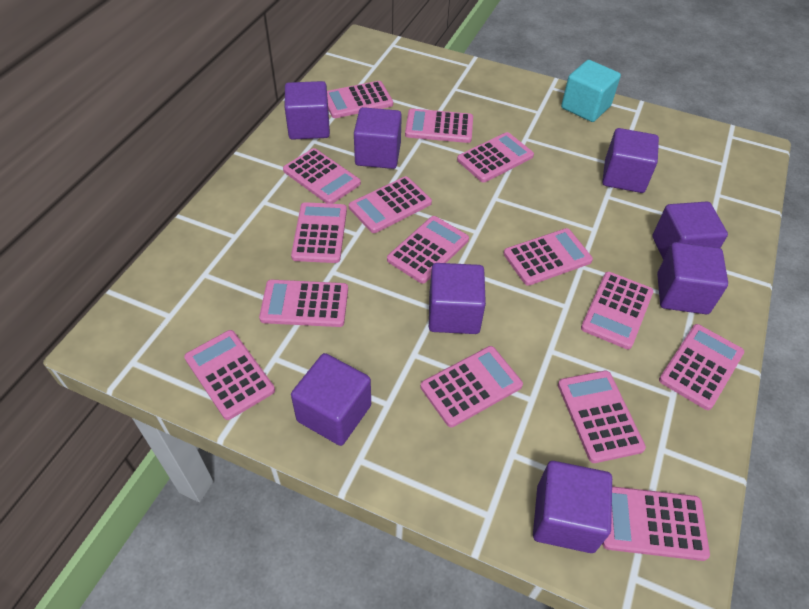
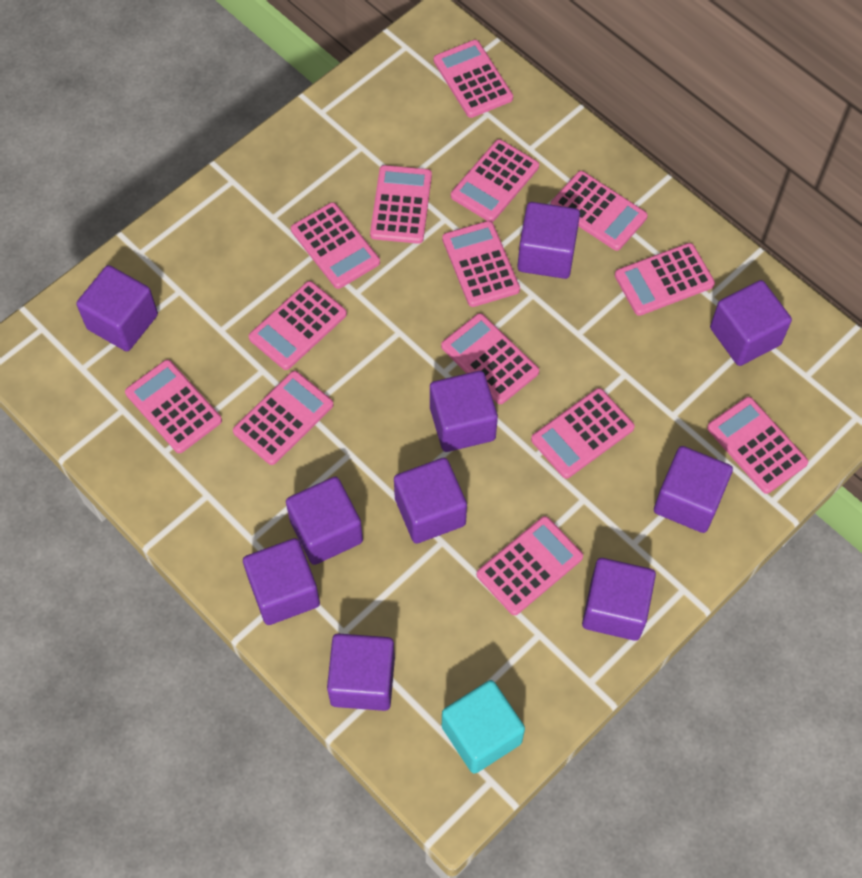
pink calculator: 15 -> 14
purple cube: 8 -> 10

